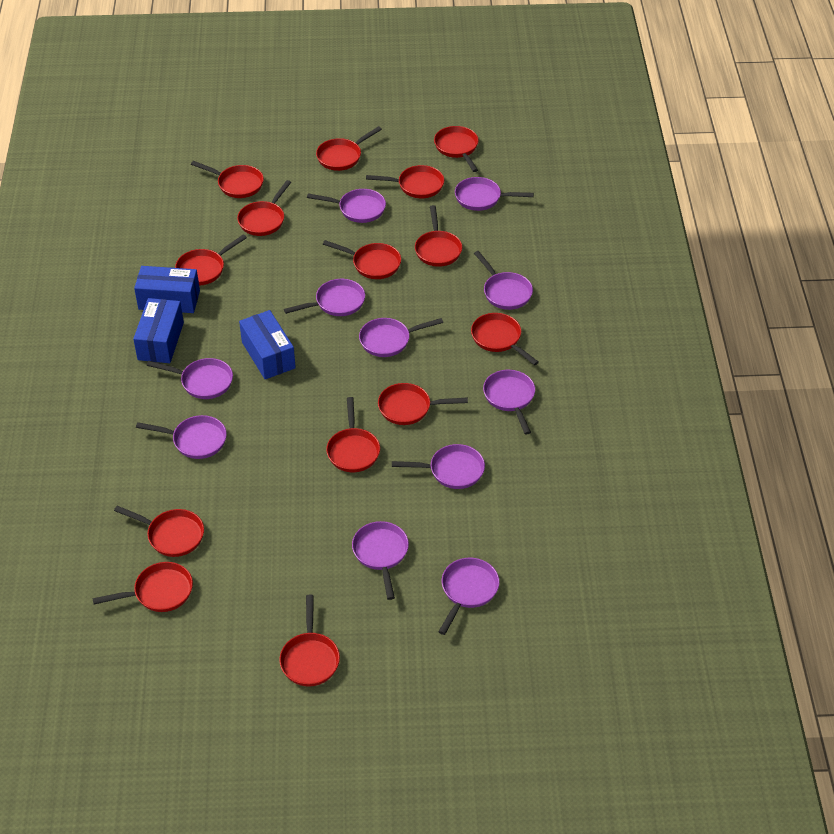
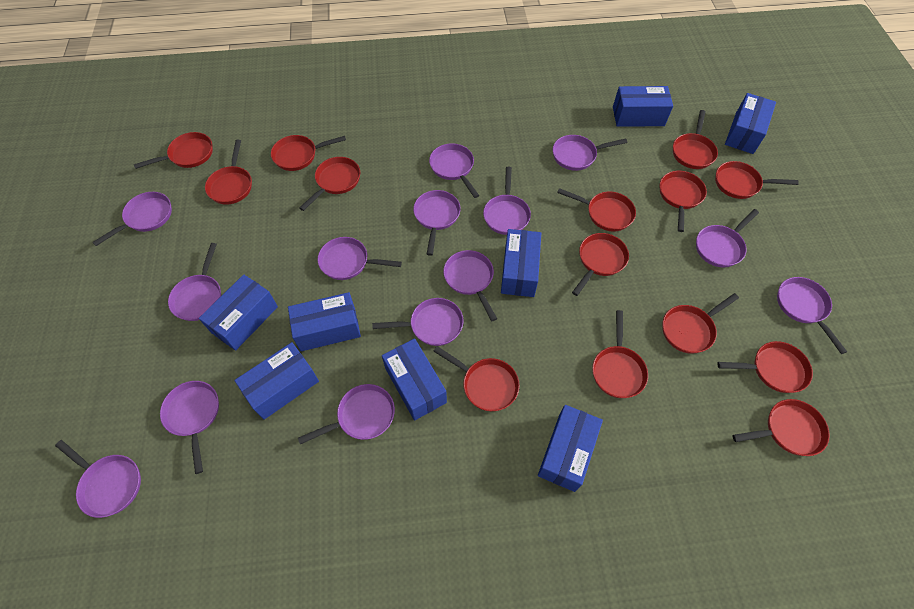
blue box: 3 -> 8
purple pan: 11 -> 14

